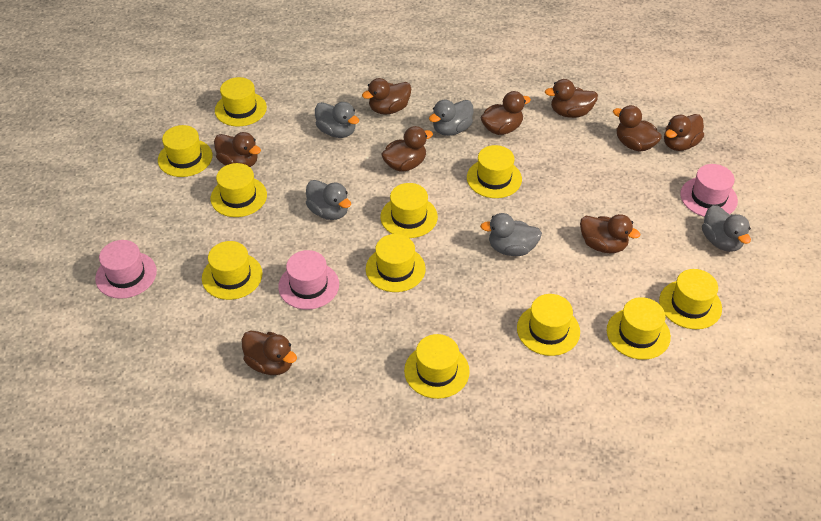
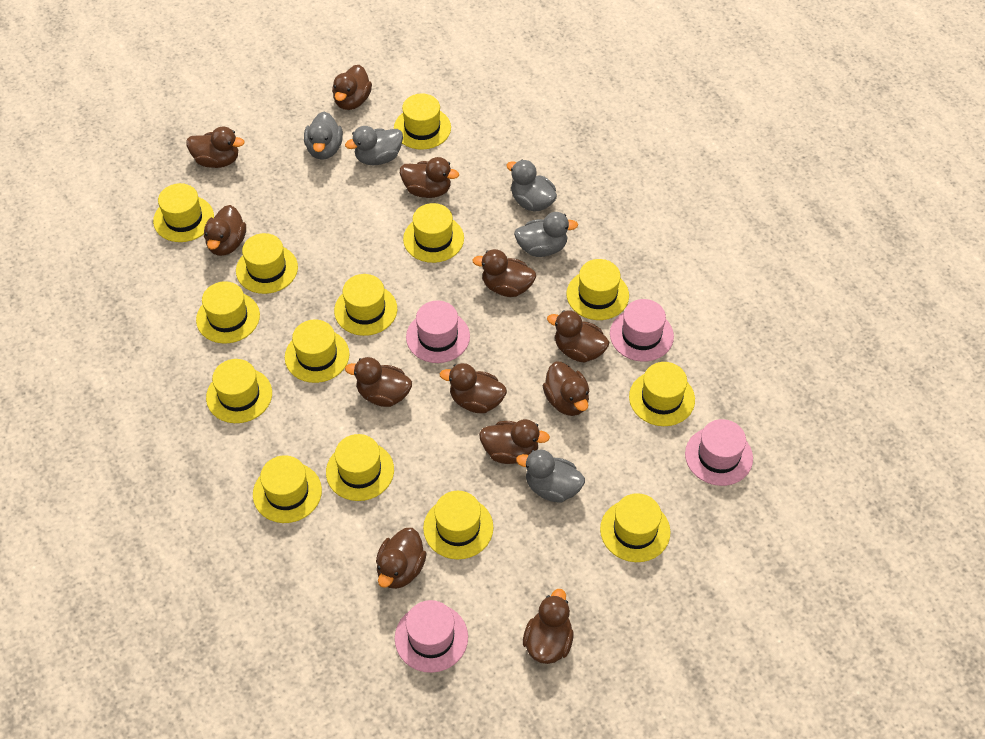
brown duck: 9 -> 12
pink hat: 3 -> 4
yellow hat: 11 -> 14

